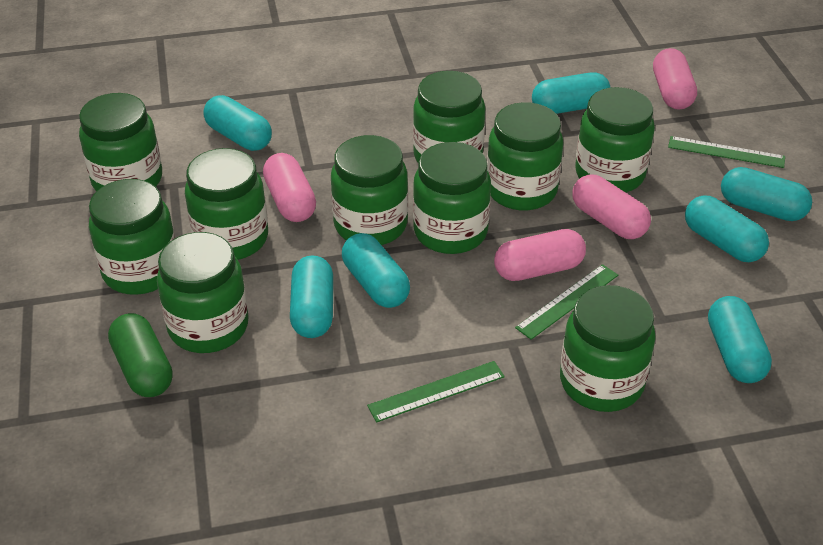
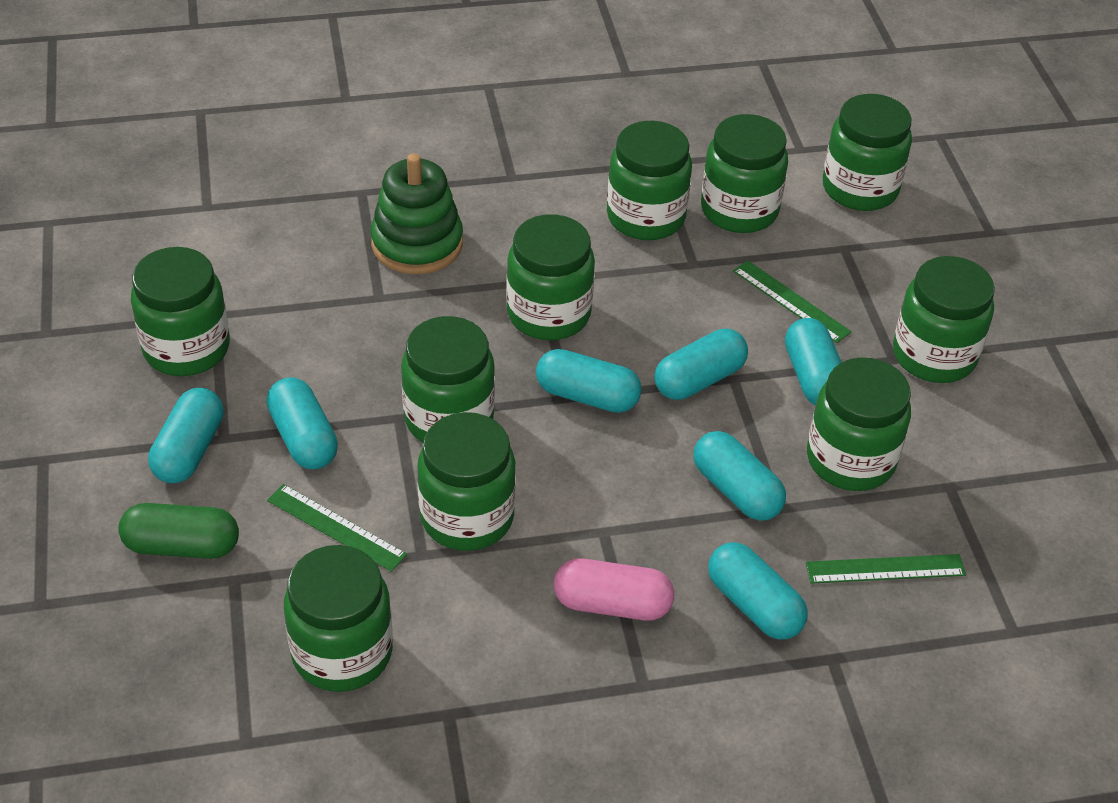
green stacking toy: 0 -> 1
pink capsule: 4 -> 1

